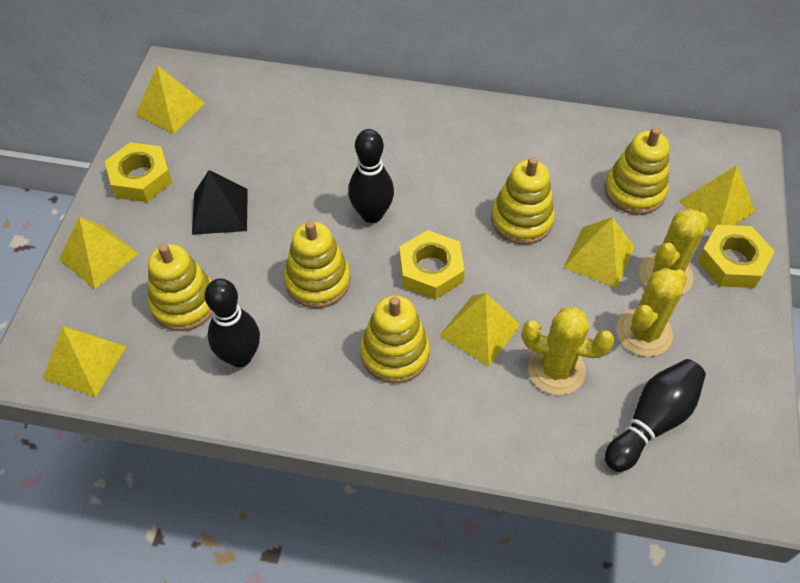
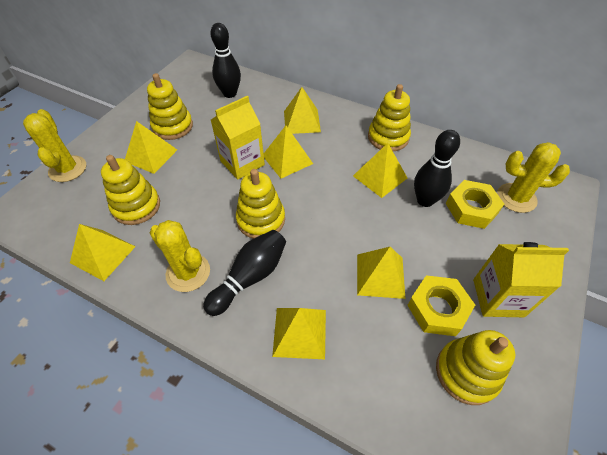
black pyramid: 1 -> 0
yellow carton: 0 -> 2
yellow nut: 3 -> 2
yellow pyramid: 6 -> 7

